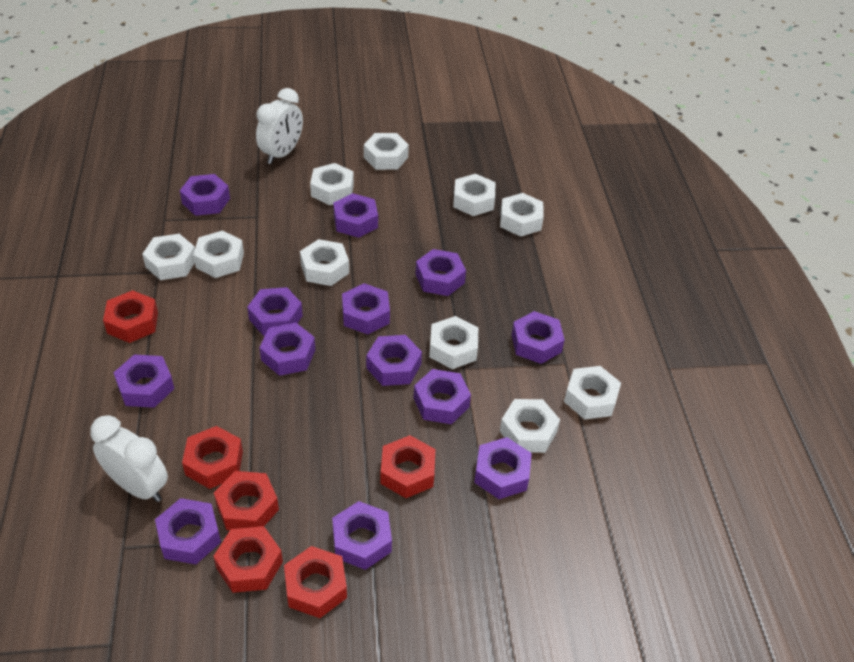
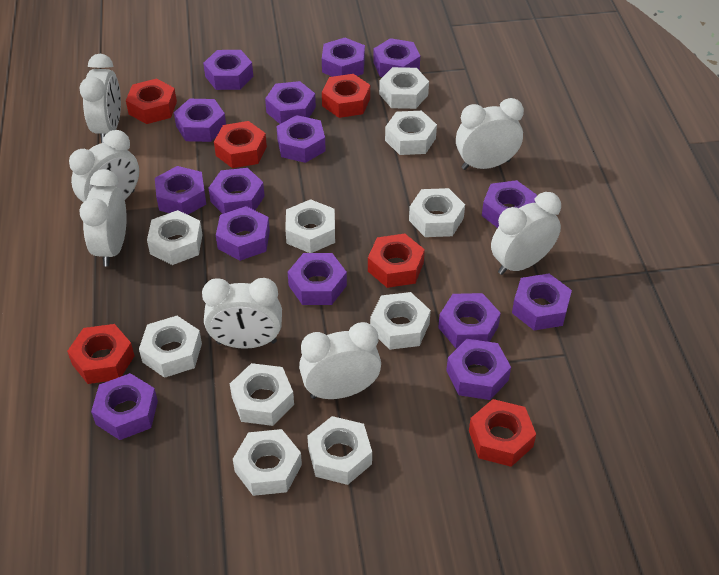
purple nut: 13 -> 15
white clock: 2 -> 7

